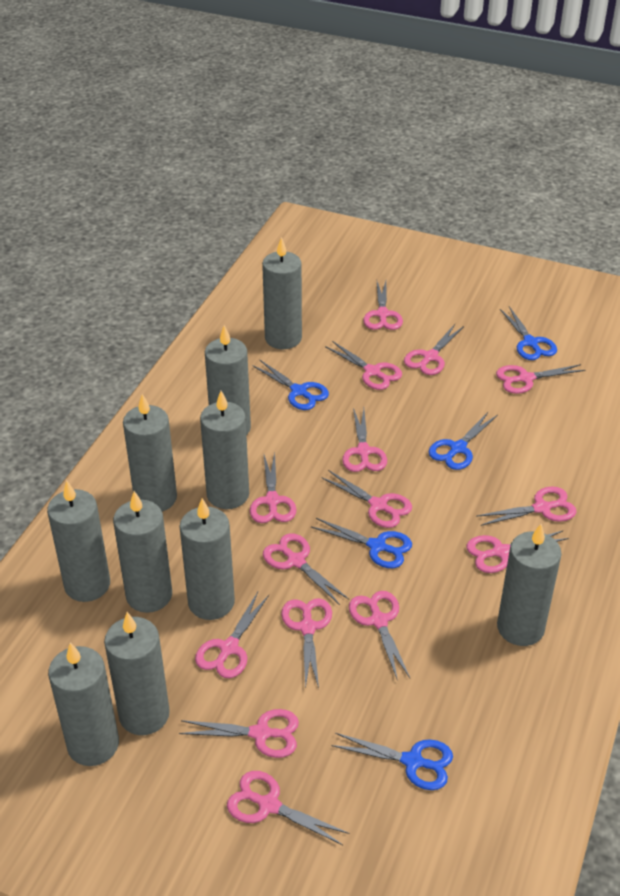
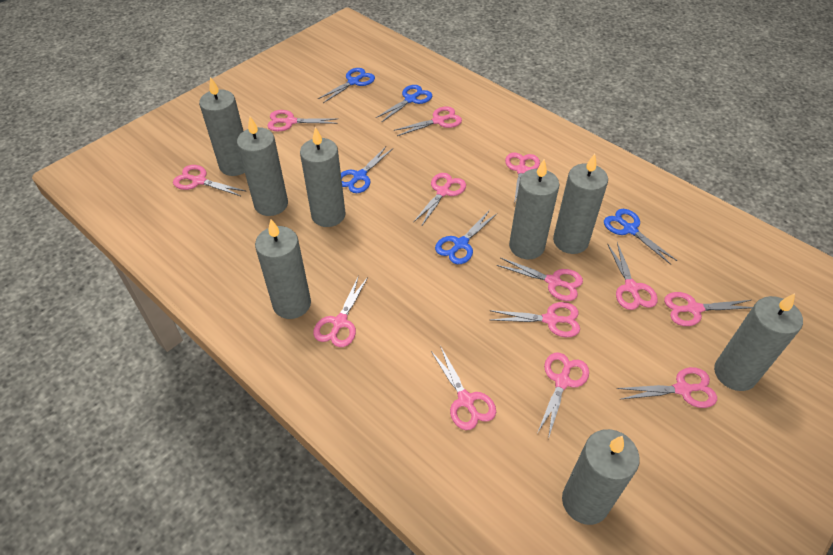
grey candle: 10 -> 8
pink scissors: 15 -> 13

